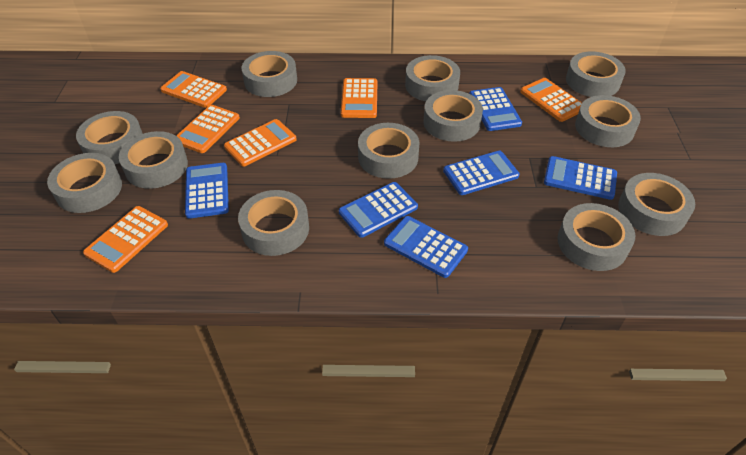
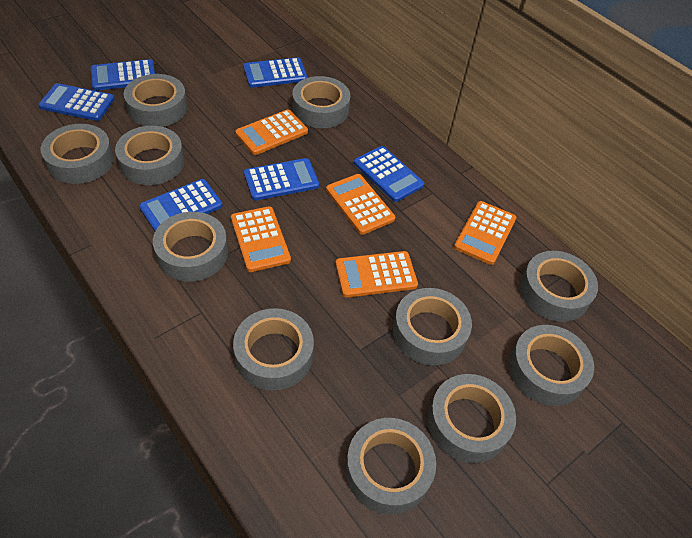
grey tape: 12 -> 11
orange calculator: 6 -> 5

